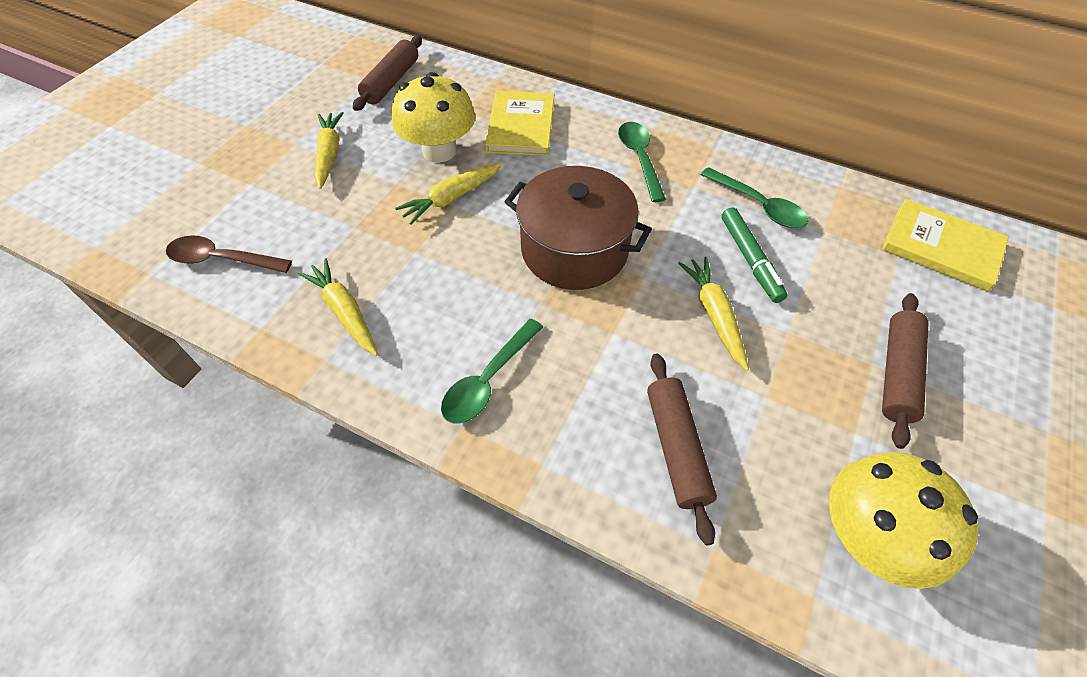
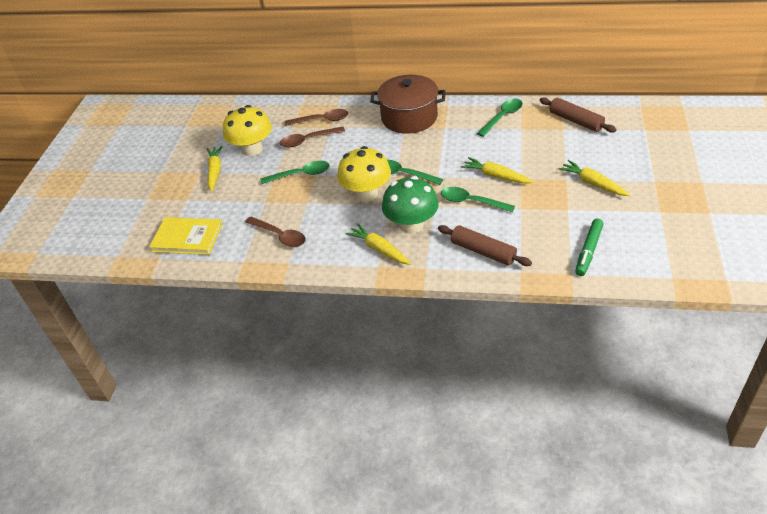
brown rolling pin: 3 -> 2
brown spoon: 1 -> 3
green mushroom: 0 -> 1
green spoon: 3 -> 4
yellow book: 2 -> 1

